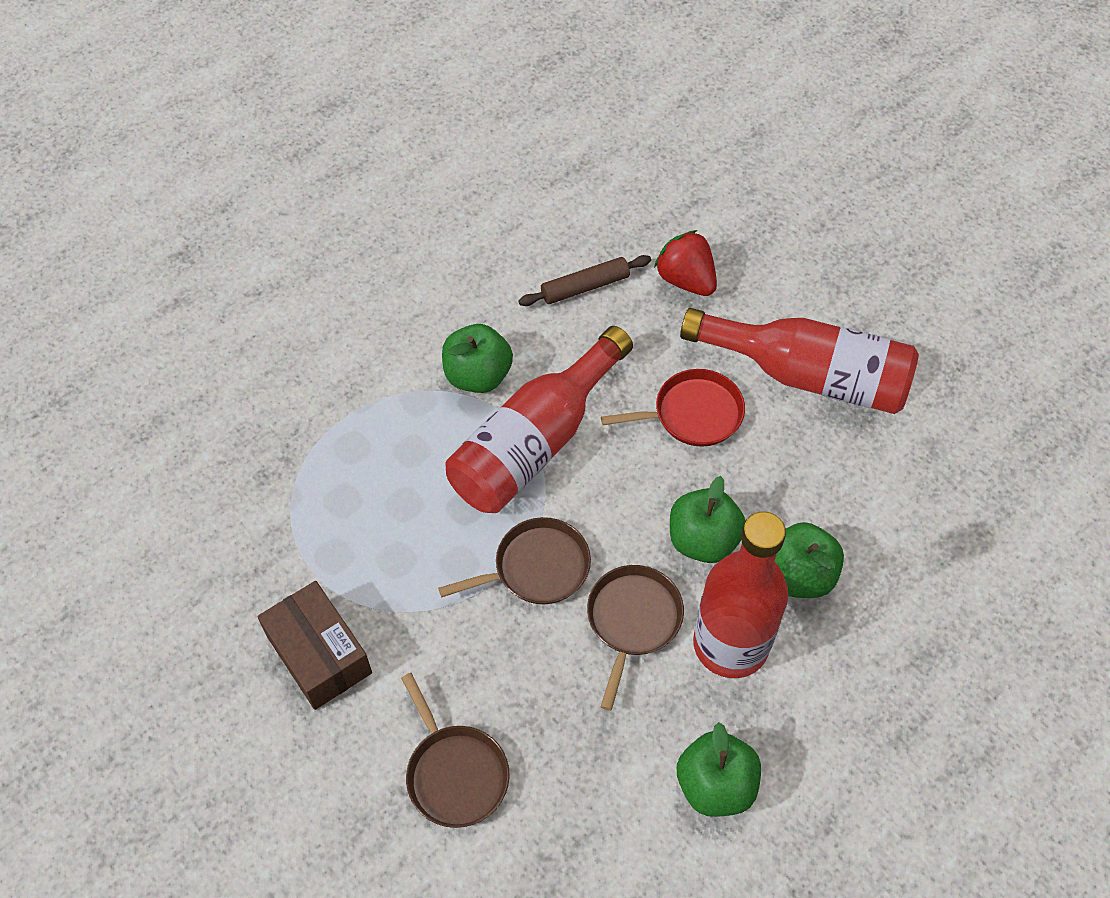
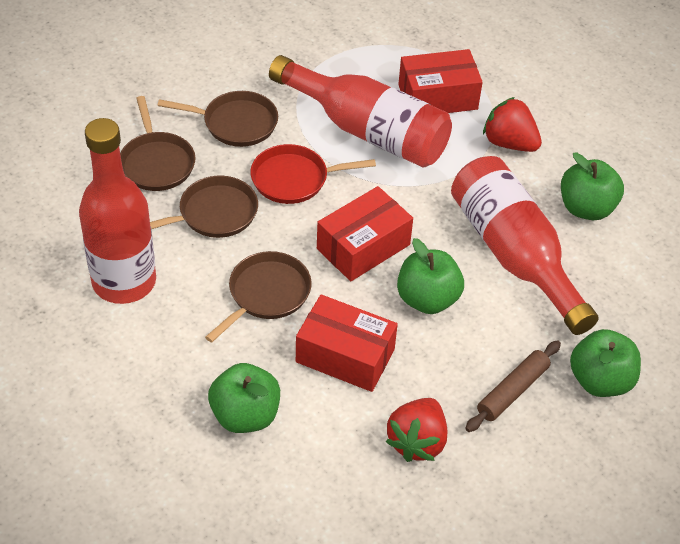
brown box: 1 -> 0
brown pan: 3 -> 4
red box: 0 -> 3
red strawberry: 1 -> 2

